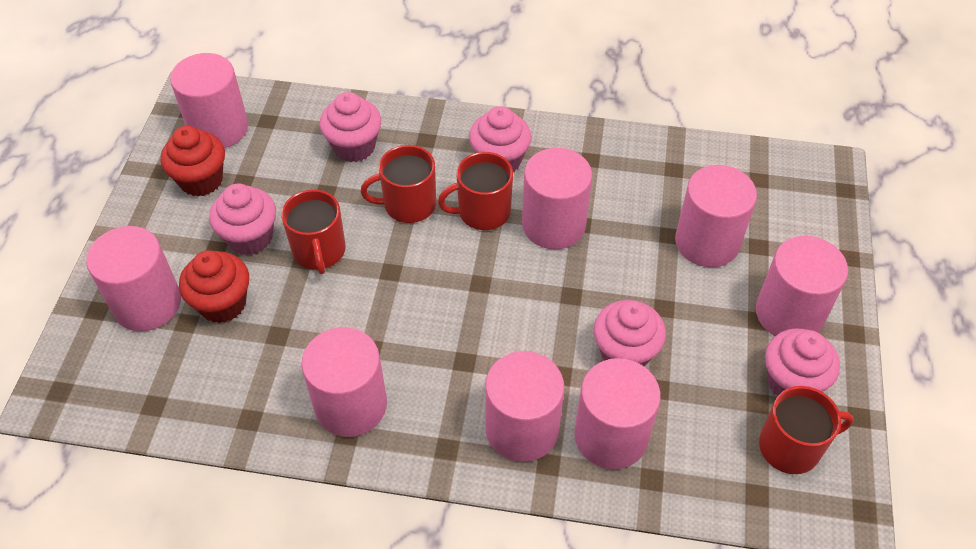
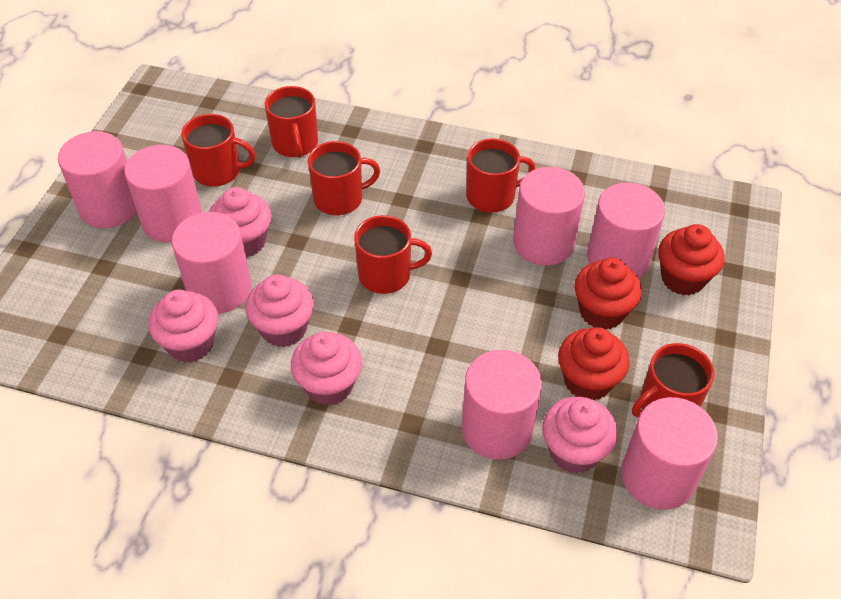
pink cylinder: 8 -> 7
red cupcake: 2 -> 3
red mug: 4 -> 6

